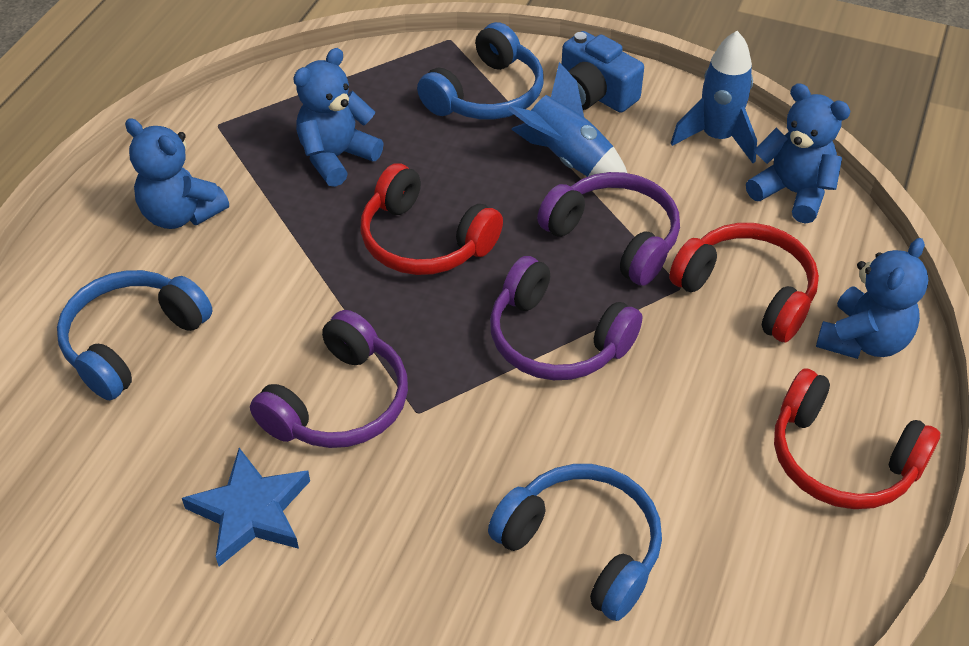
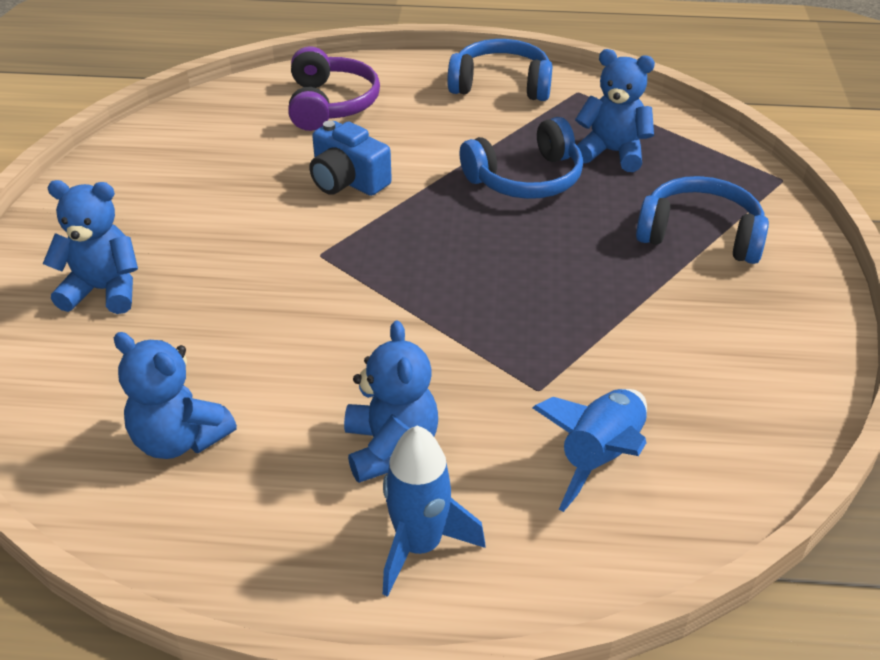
blue star: 1 -> 0
purple headphones: 3 -> 1
red headphones: 3 -> 0

